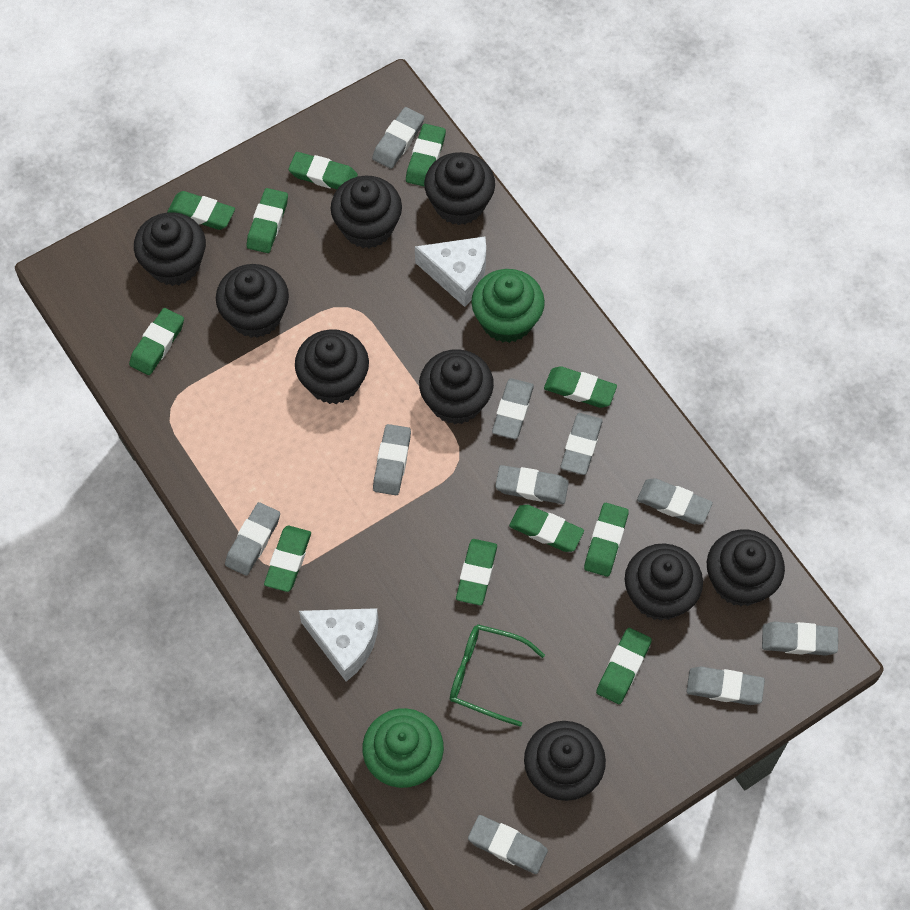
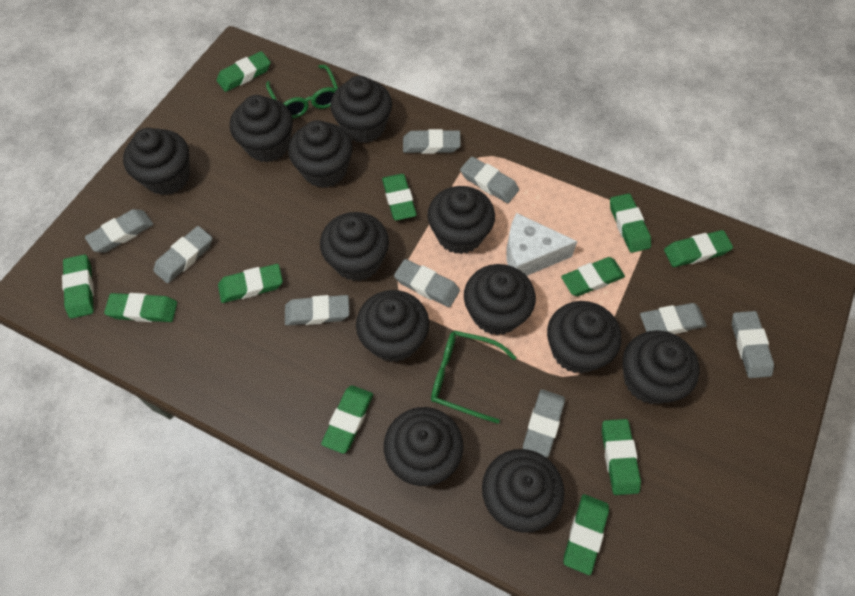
black cupcake: 9 -> 12
green cupcake: 2 -> 0
green glasses: 1 -> 2
grey eraser: 10 -> 9
white cheese: 2 -> 1

